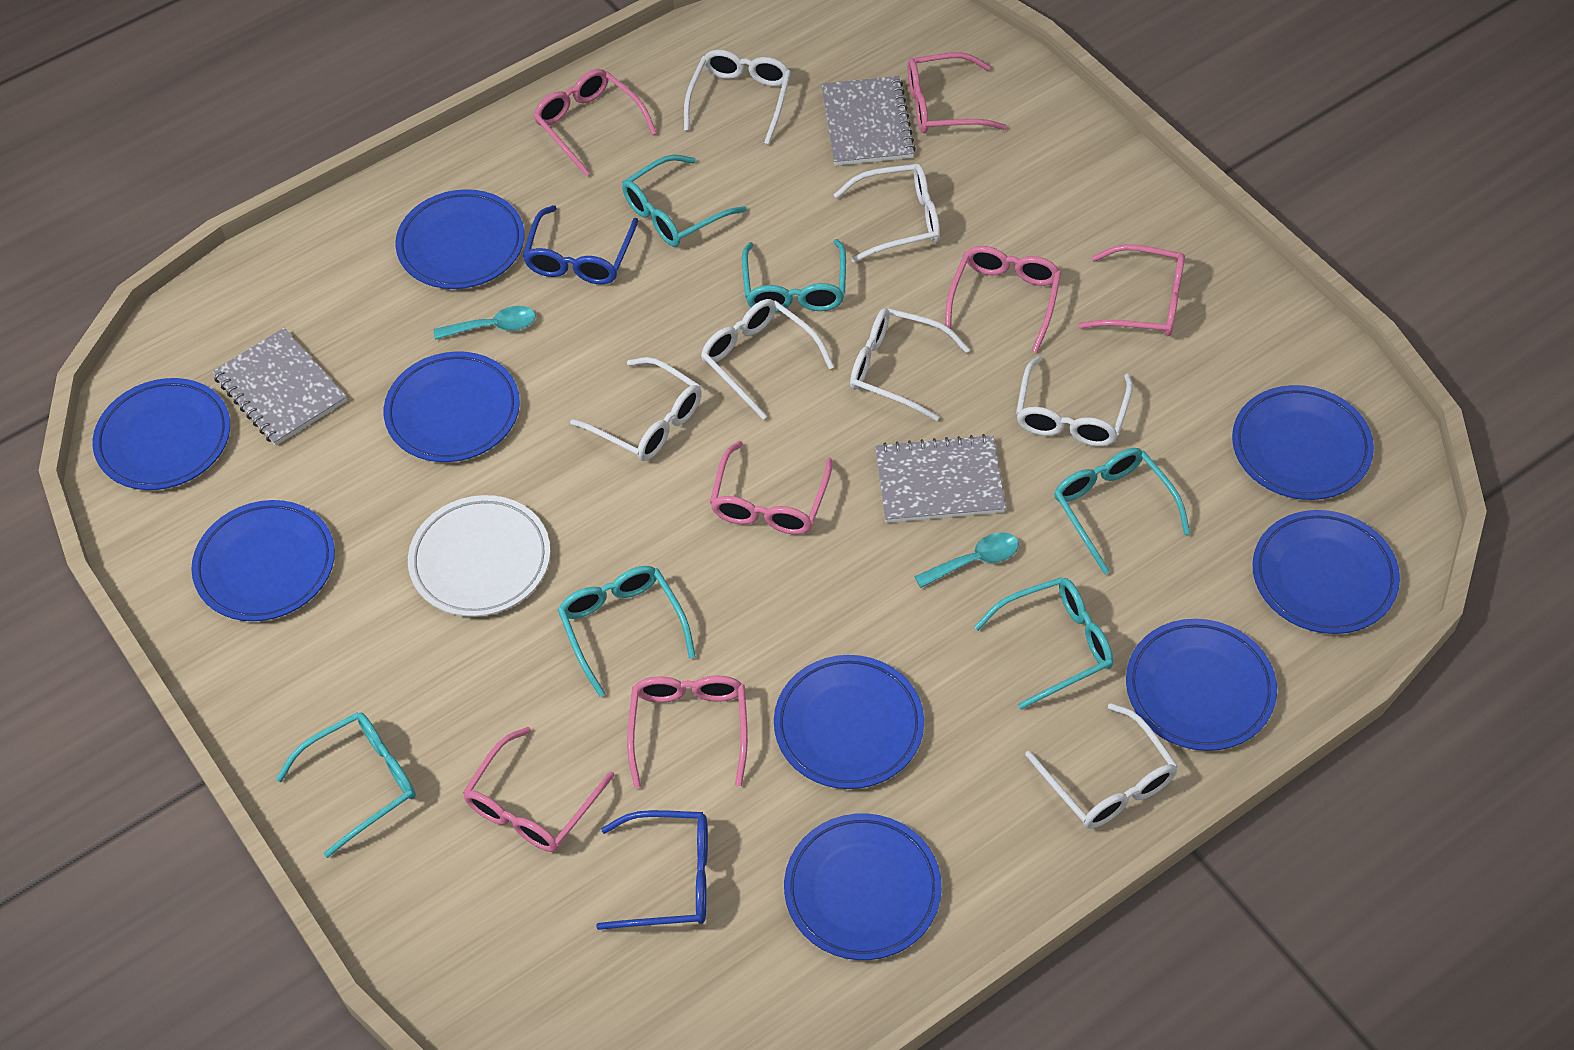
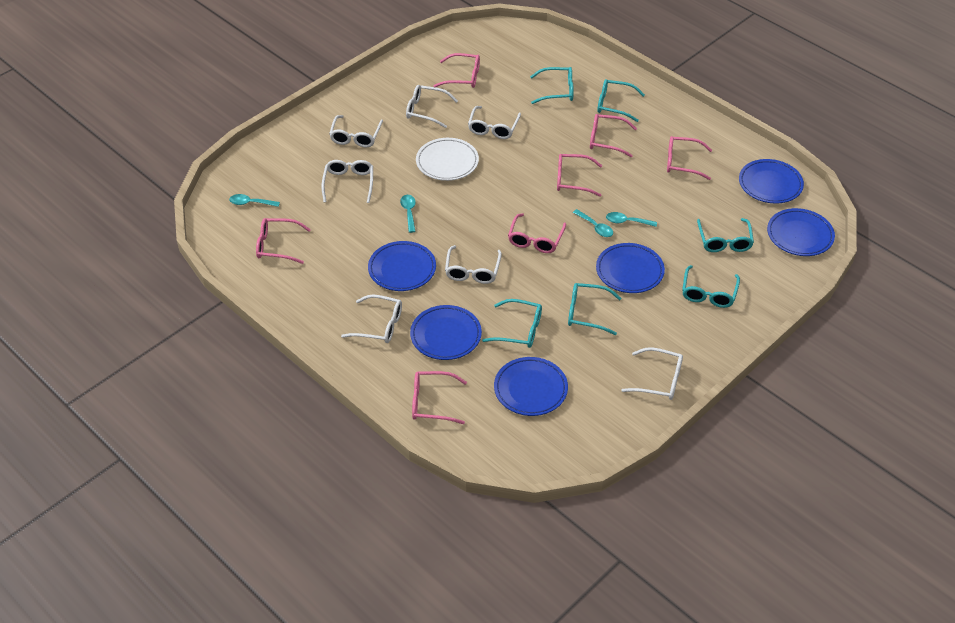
blue glasses: 2 -> 0
blue plate: 9 -> 6
grey notebook: 3 -> 0
turquoise spoon: 2 -> 4

